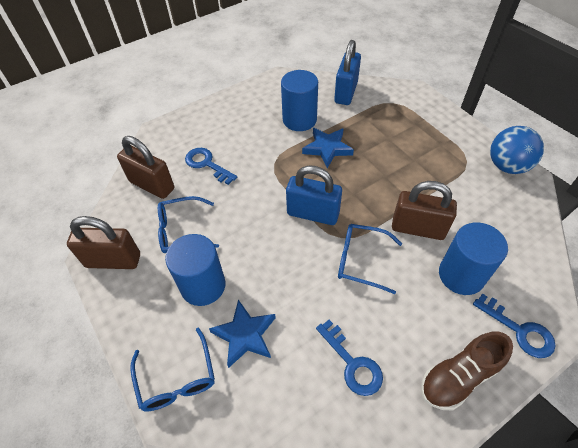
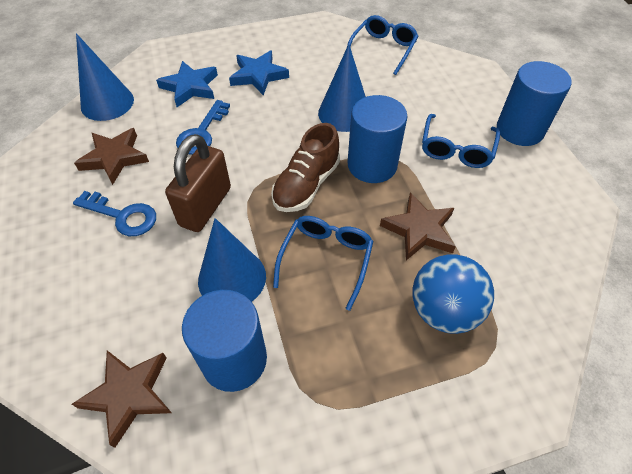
blue cone: 0 -> 3
blue key: 3 -> 2
blue padlock: 2 -> 0
brown padlock: 3 -> 1
brown star: 0 -> 3

